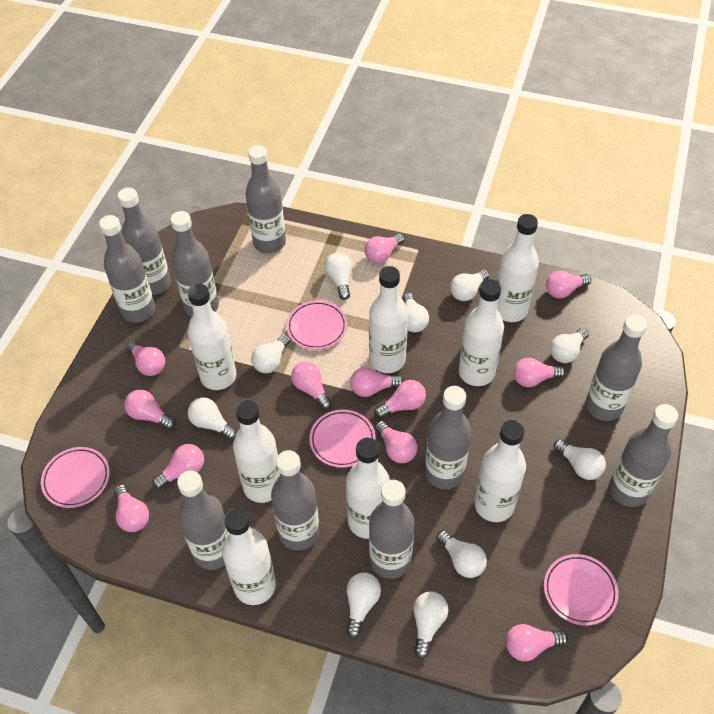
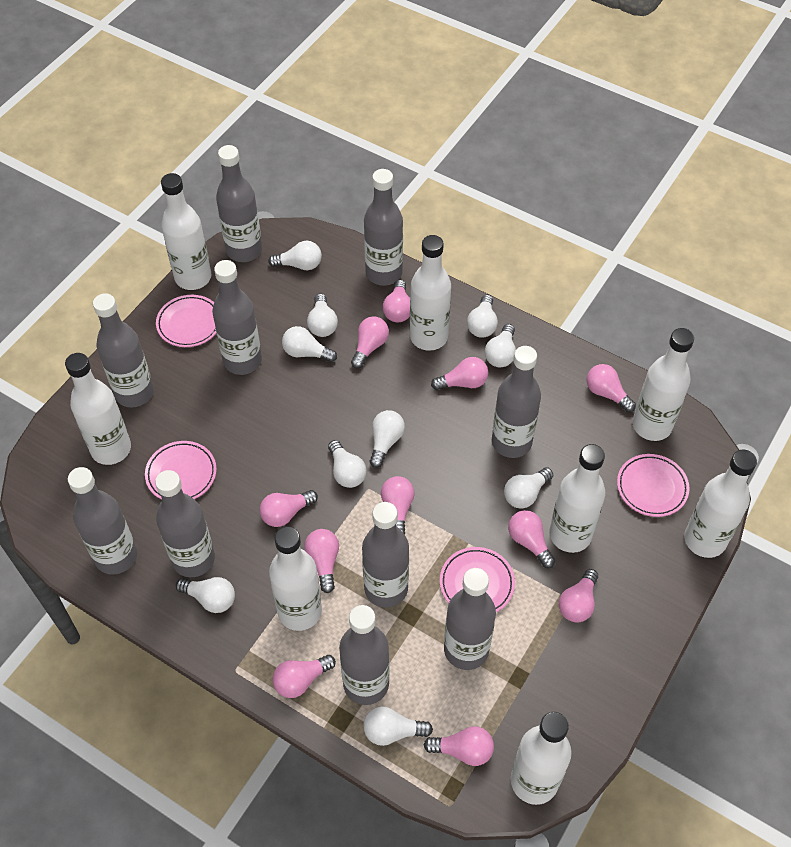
pink light bulb: 12 -> 11

